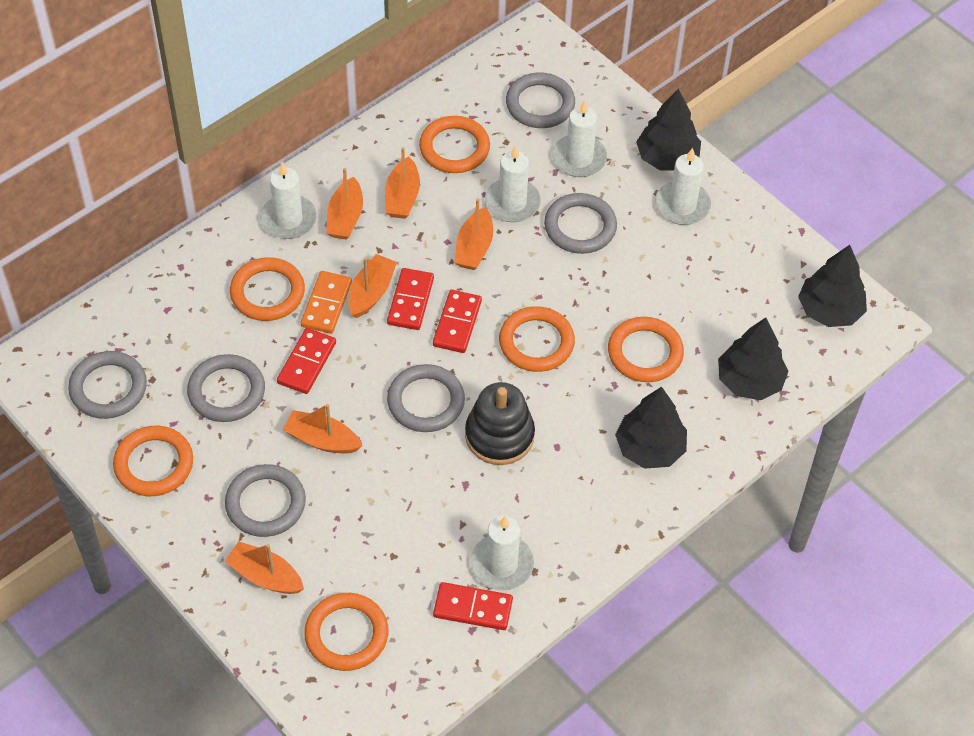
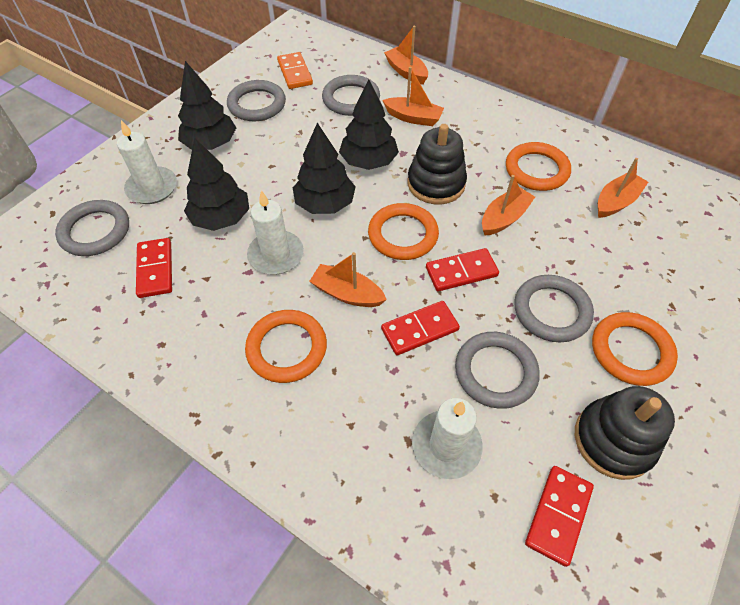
black stacking toy: 1 -> 2
grey ring: 6 -> 5
orange boat: 6 -> 5
orange ring: 6 -> 4
white candle: 5 -> 3

